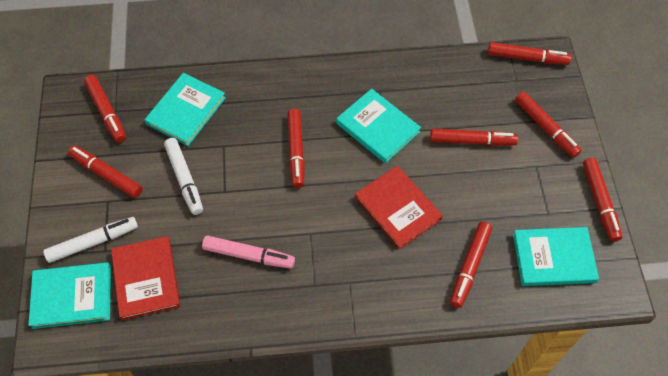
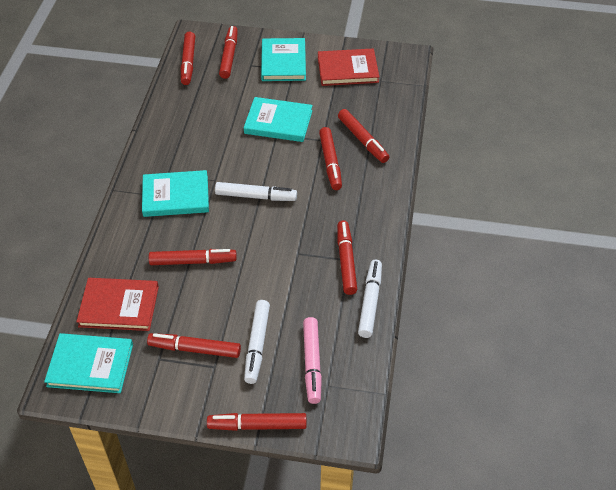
white marker: 2 -> 3

